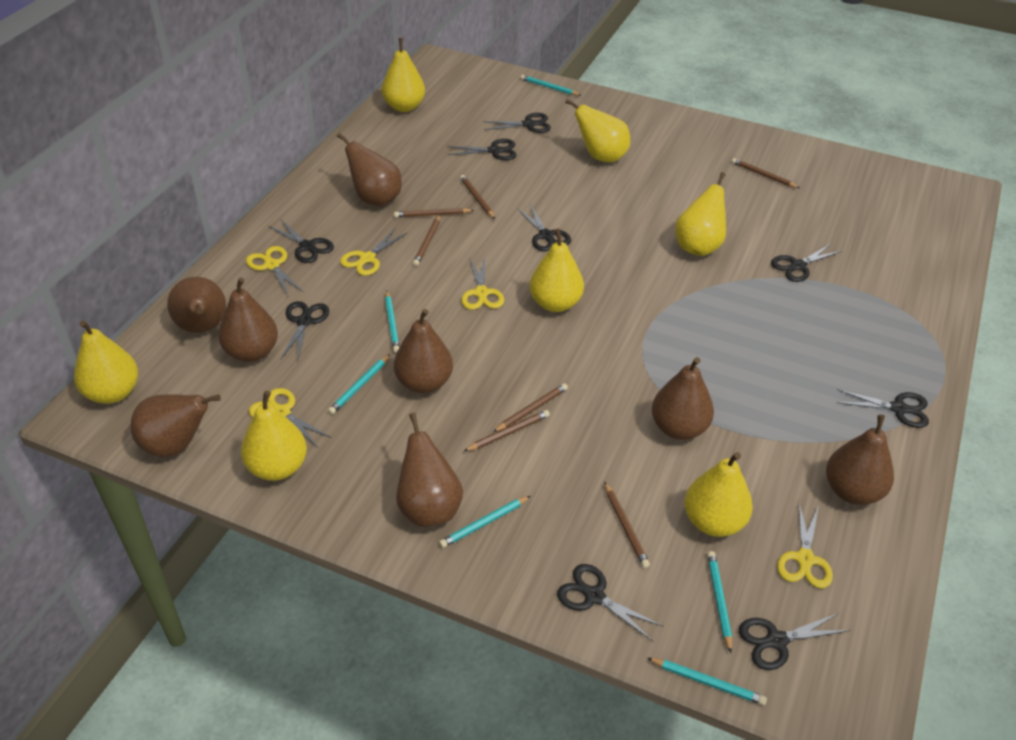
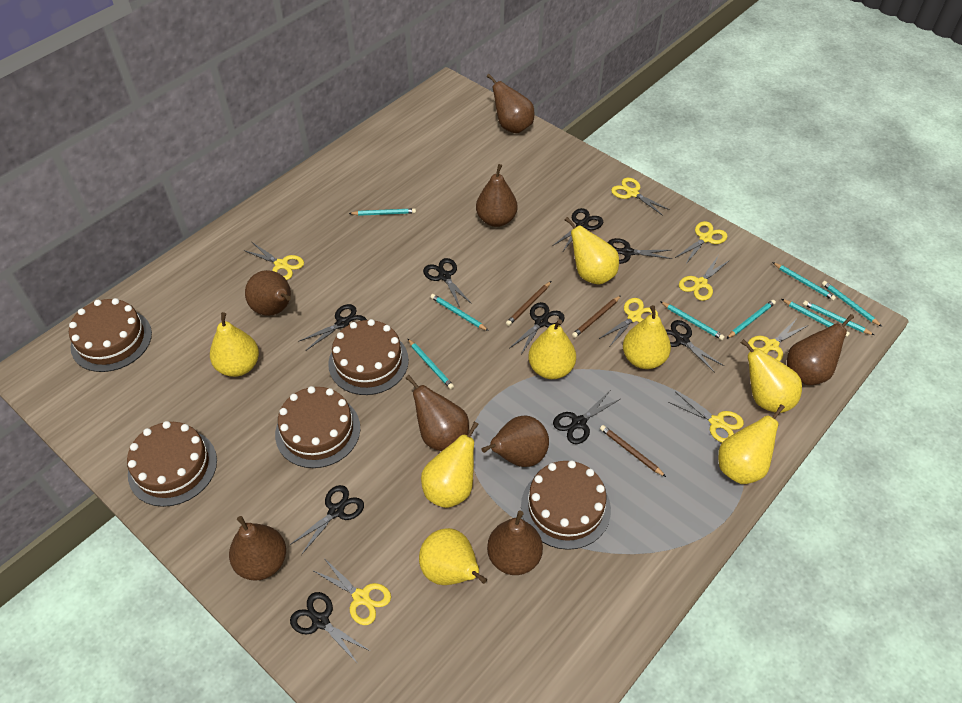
brown cake: 0 -> 5
brown pencil: 7 -> 3
turquoise pencil: 6 -> 9
yellow pear: 7 -> 8
yellow scissors: 5 -> 8

